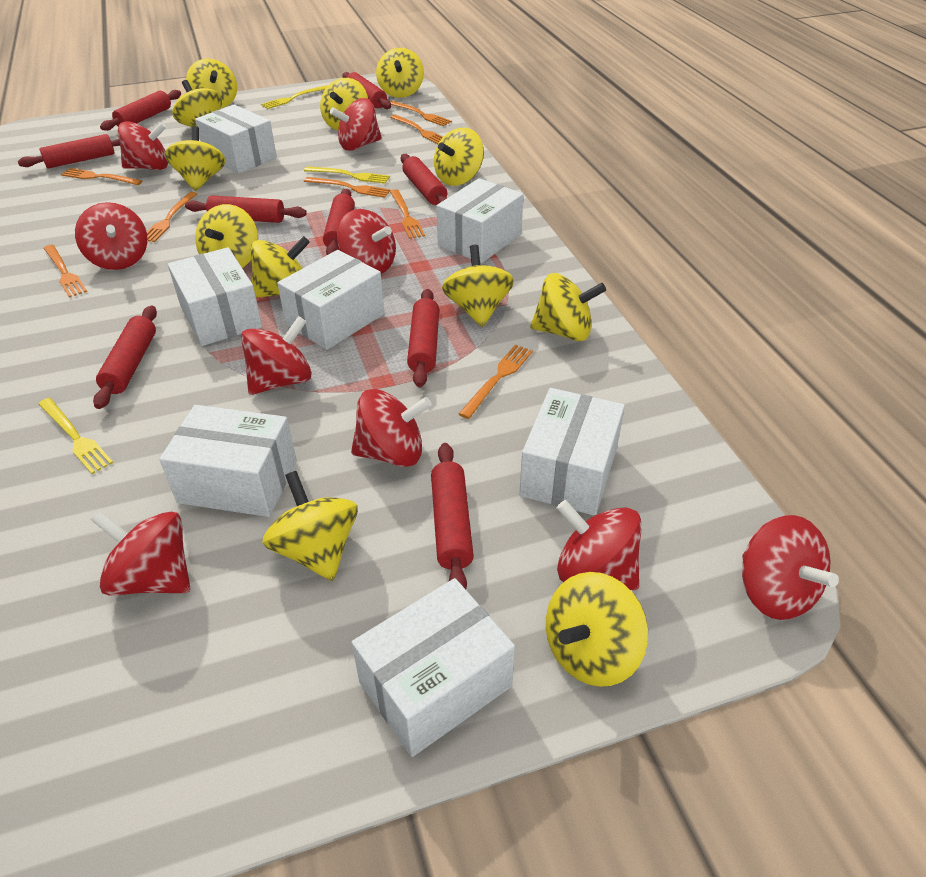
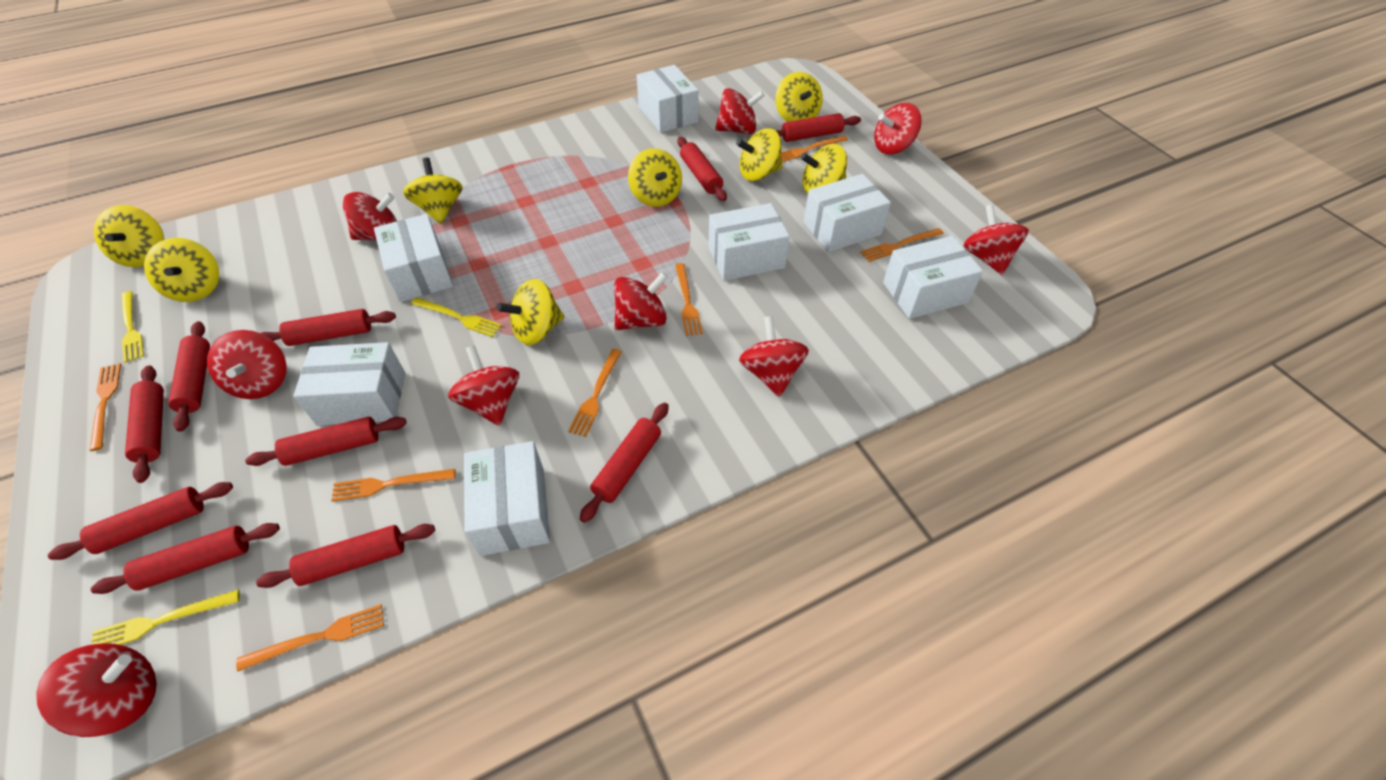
orange fork: 8 -> 7
red rolling pin: 9 -> 10
yellow spinning top: 12 -> 8

